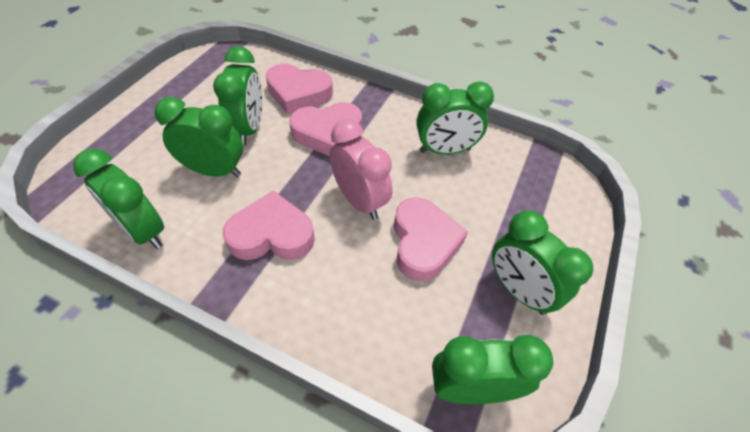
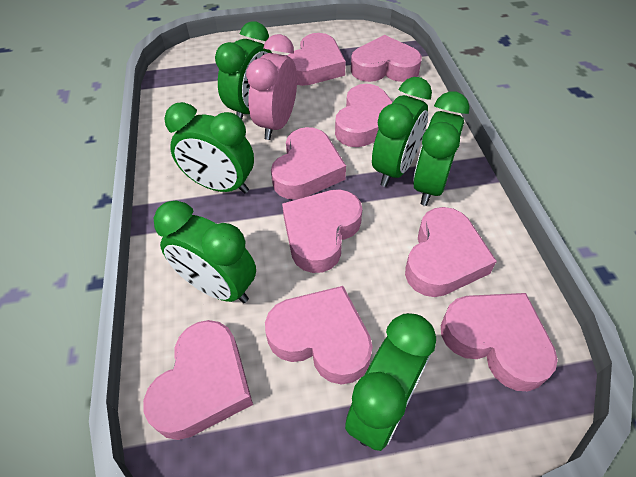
pink heart: 4 -> 9

